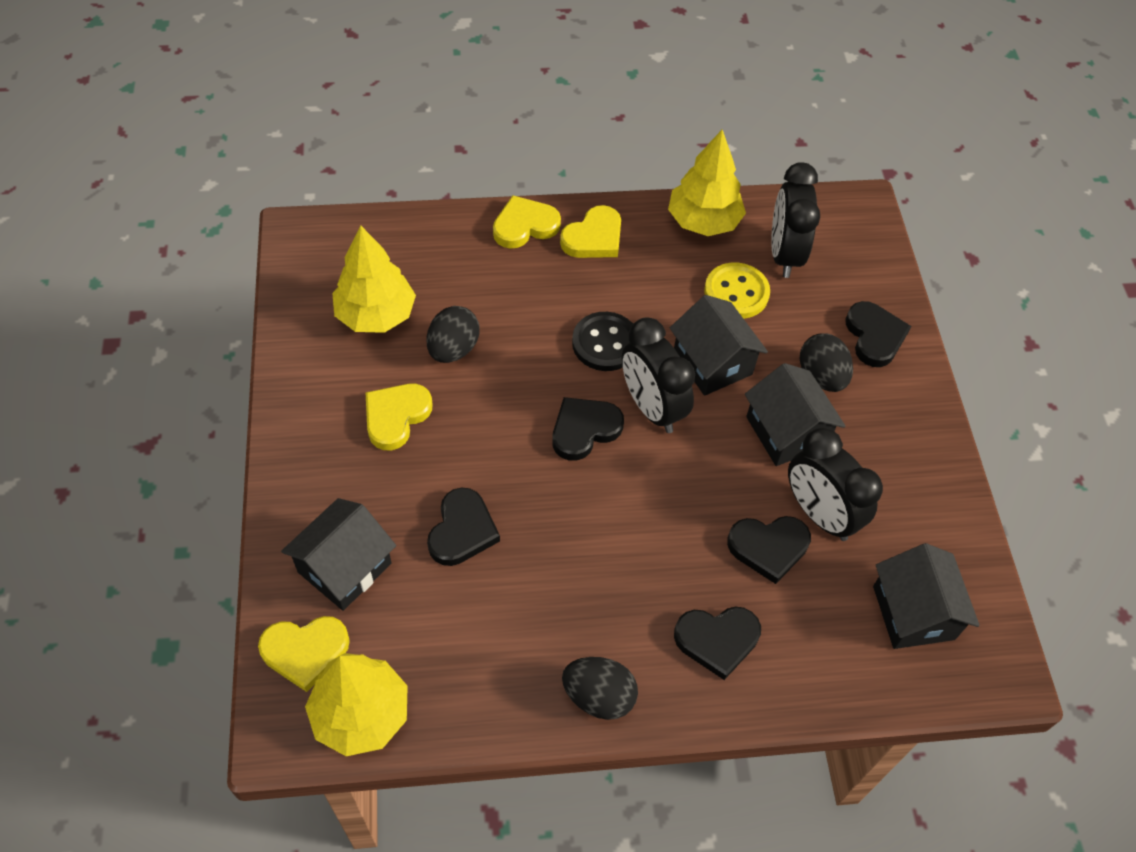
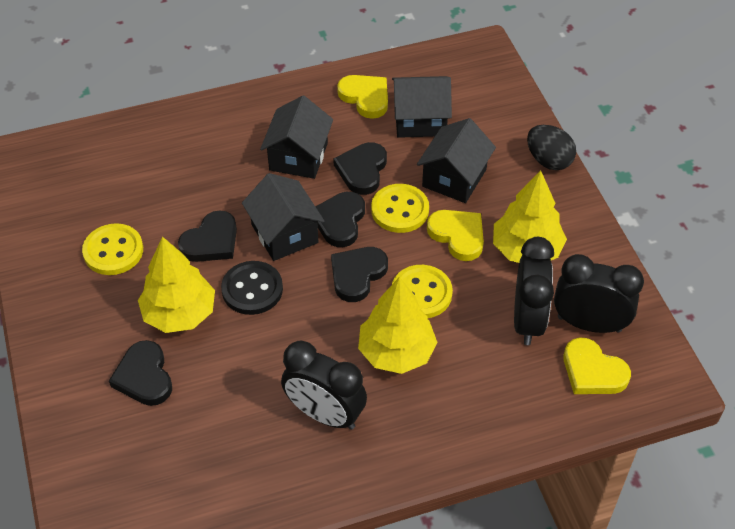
black egg: 3 -> 1
yellow button: 1 -> 3
yellow heart: 4 -> 3

